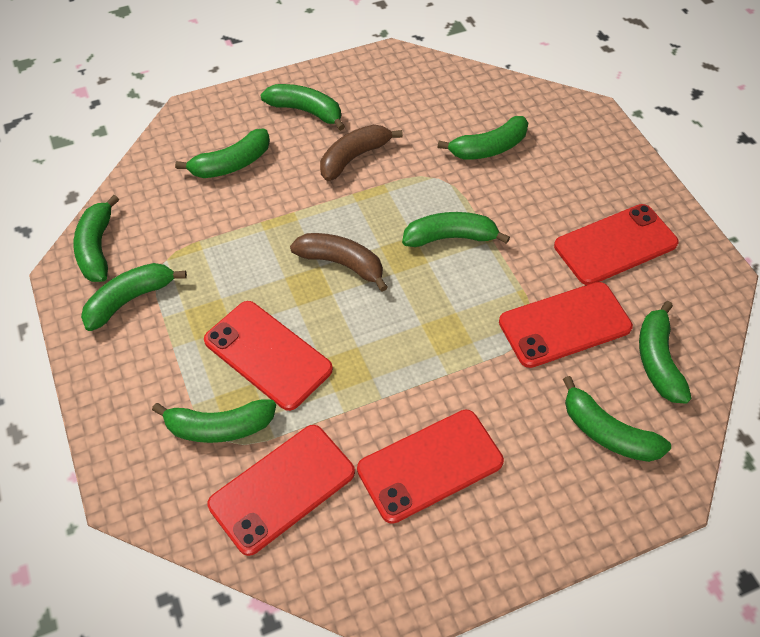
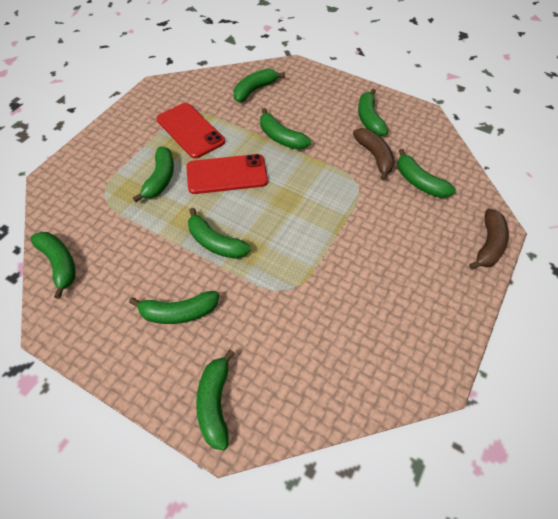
red phone: 5 -> 2

